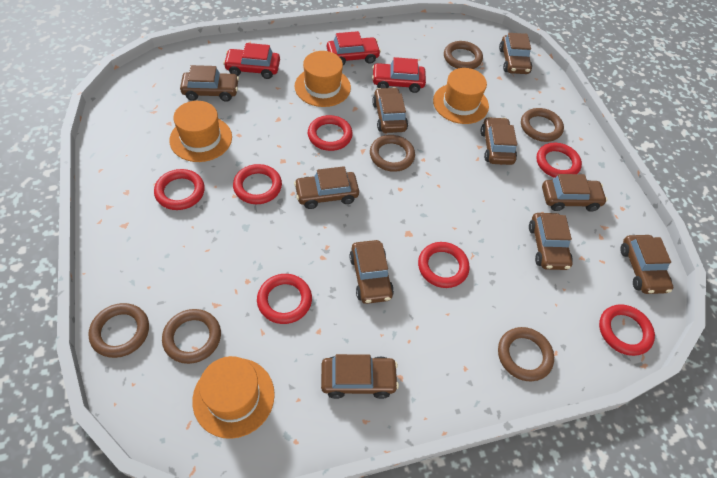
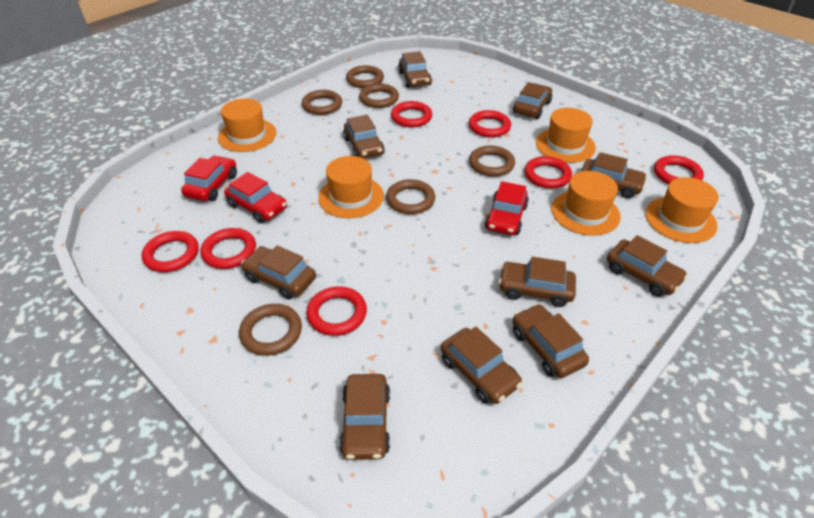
orange hat: 4 -> 5

